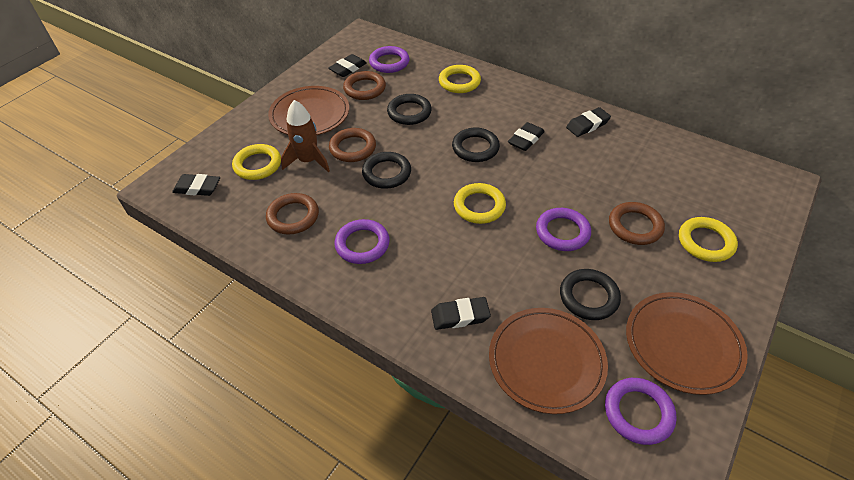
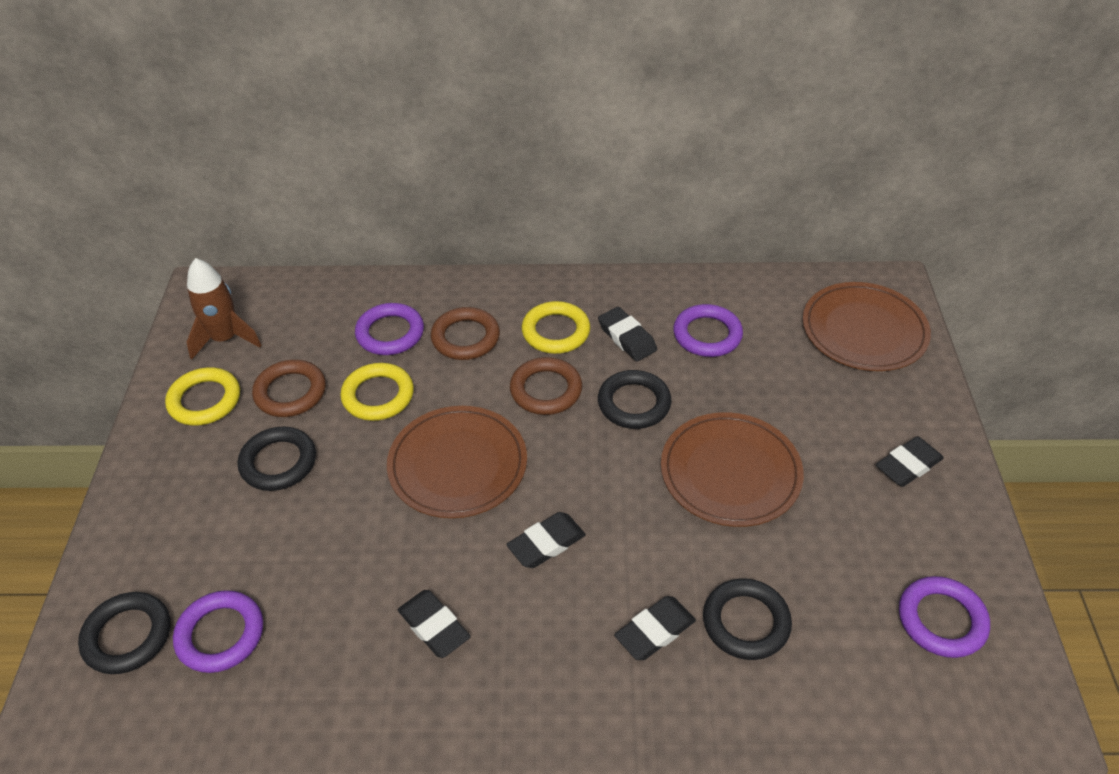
brown ring: 4 -> 3
yellow ring: 4 -> 3

